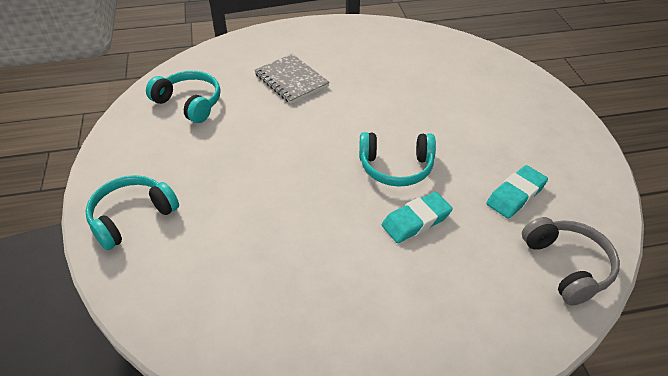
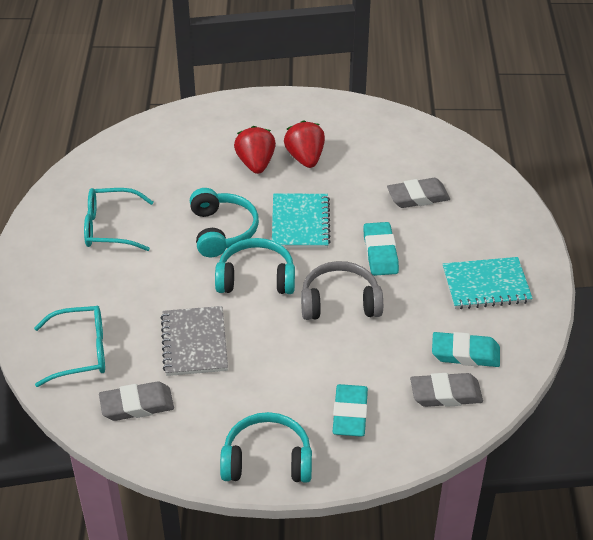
grey eraser: 0 -> 3
red strawberry: 0 -> 2
turquoise eraser: 2 -> 3
turquoise glasses: 0 -> 2
turquoise notebook: 0 -> 2

